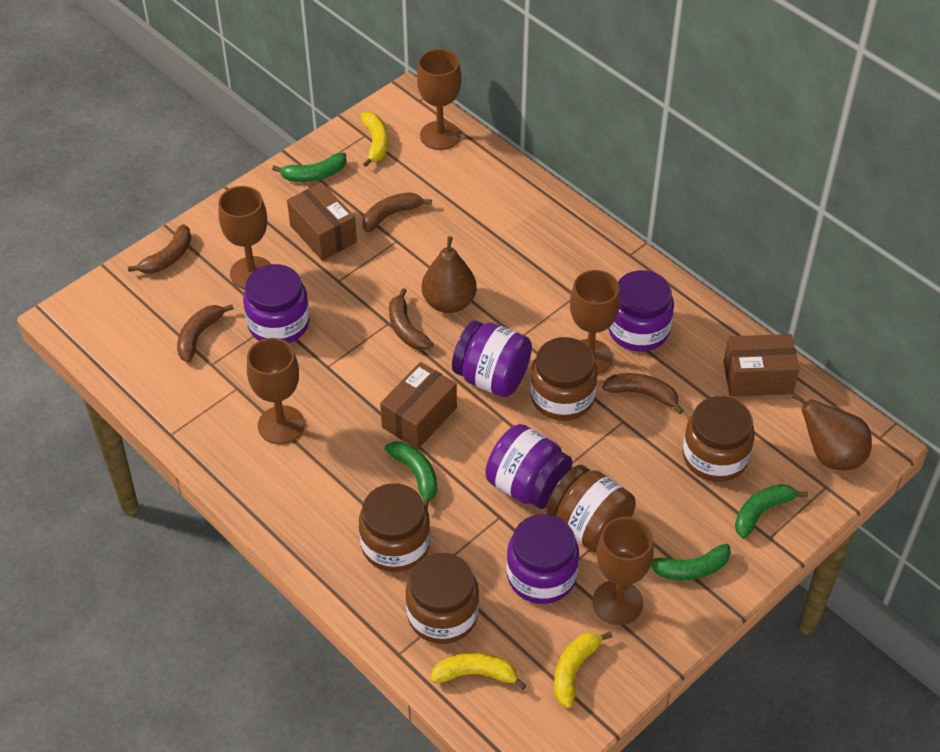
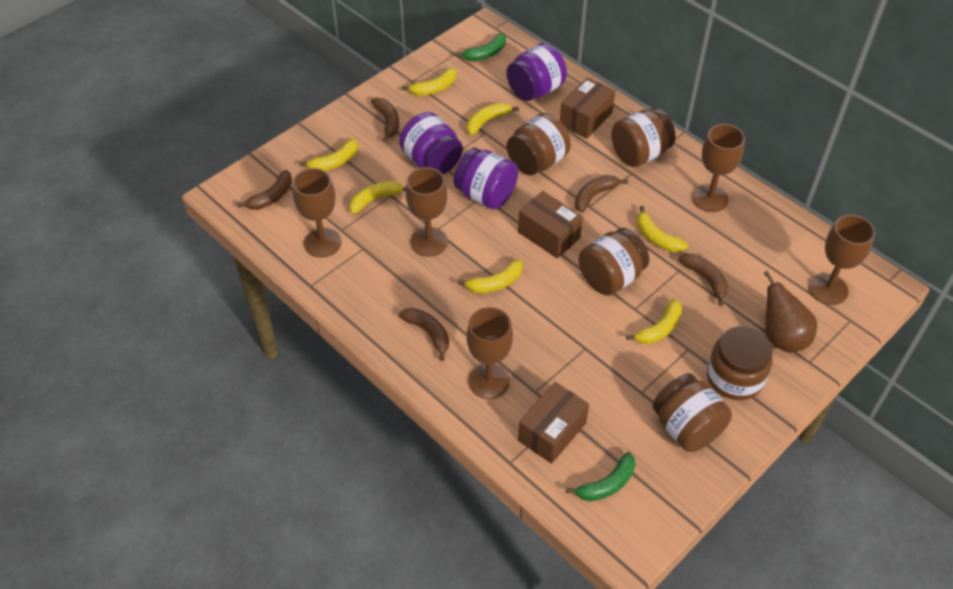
brown pear: 2 -> 1
green banana: 4 -> 2
purple jar: 5 -> 3
yellow banana: 3 -> 7

